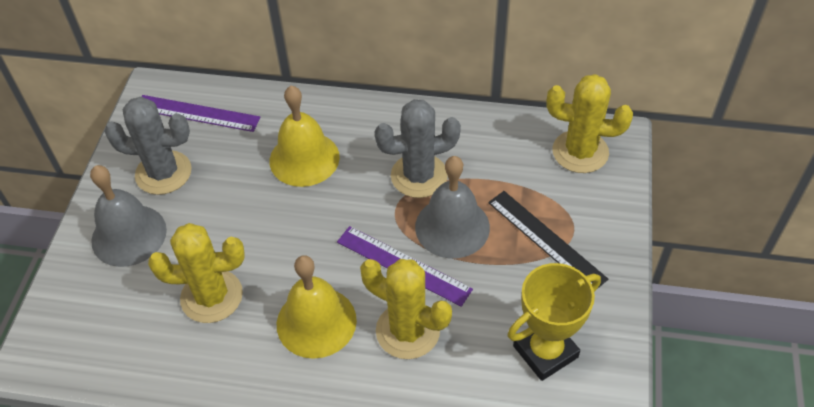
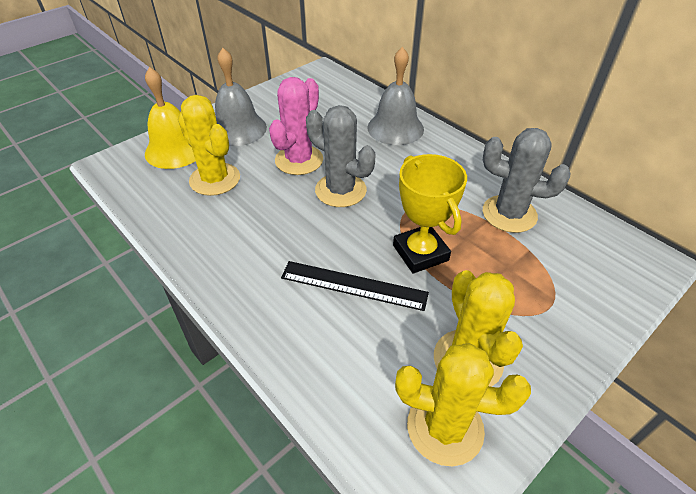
pink cactus: 0 -> 1
purple ruler: 2 -> 0
yellow bell: 2 -> 1

